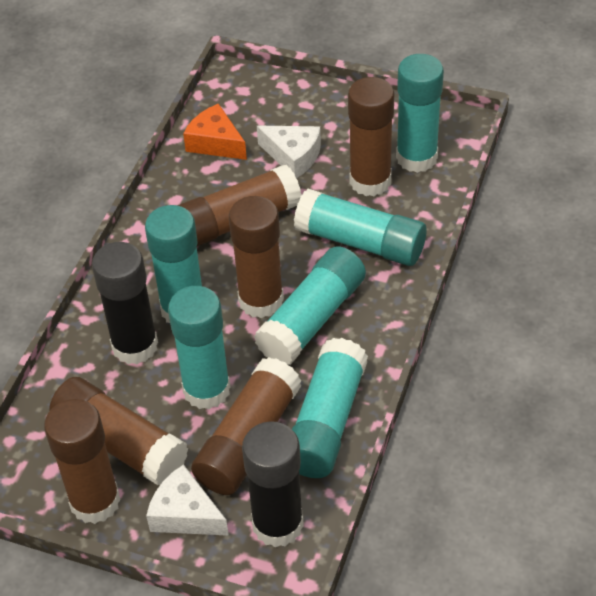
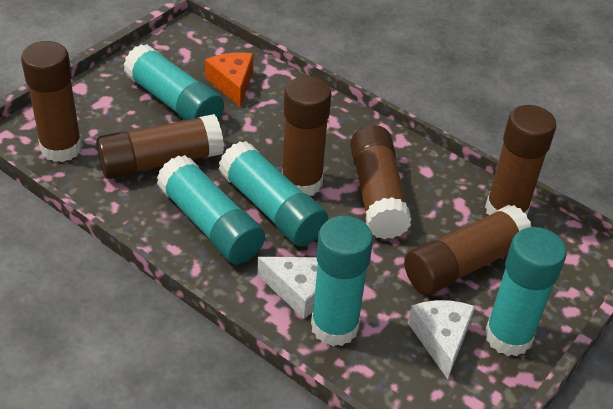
black glue stick: 2 -> 0
turquoise glue stick: 6 -> 5

